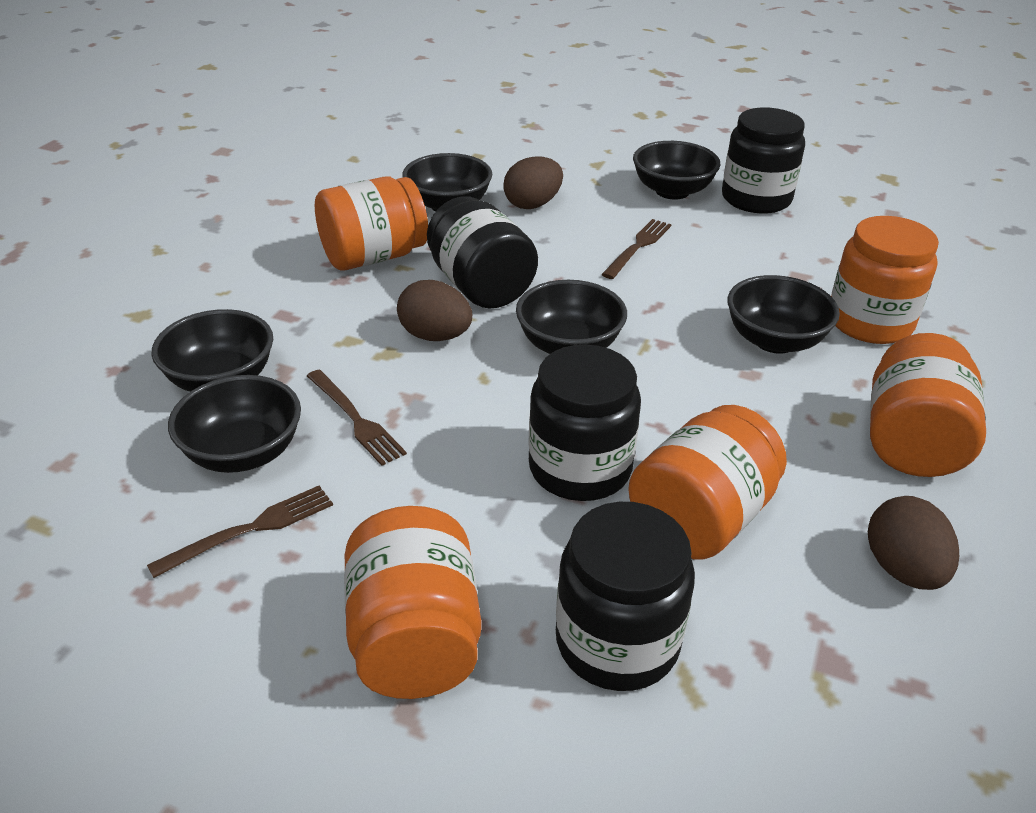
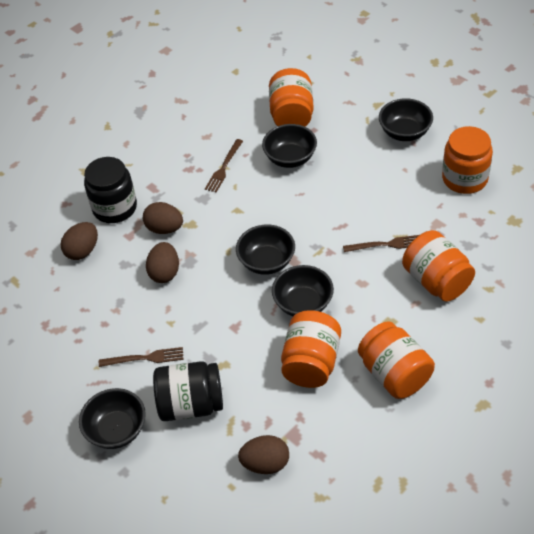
black bowl: 6 -> 5
black jar: 4 -> 2
brown egg: 3 -> 4

